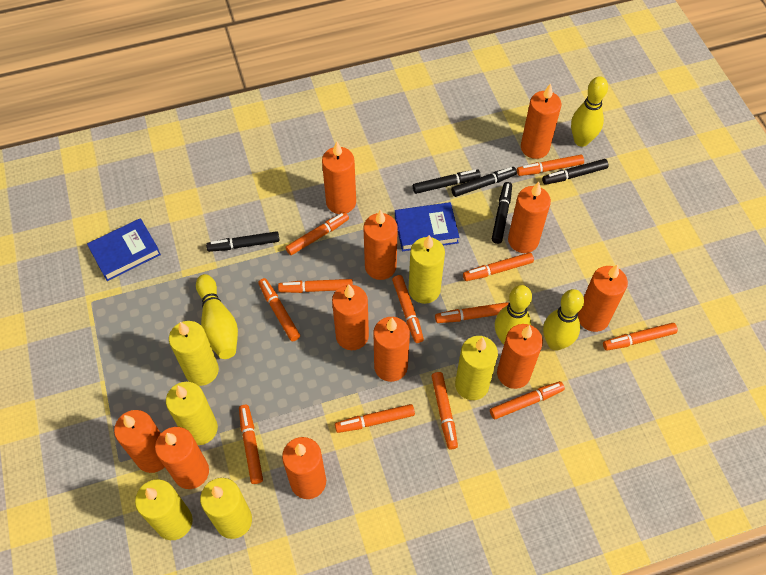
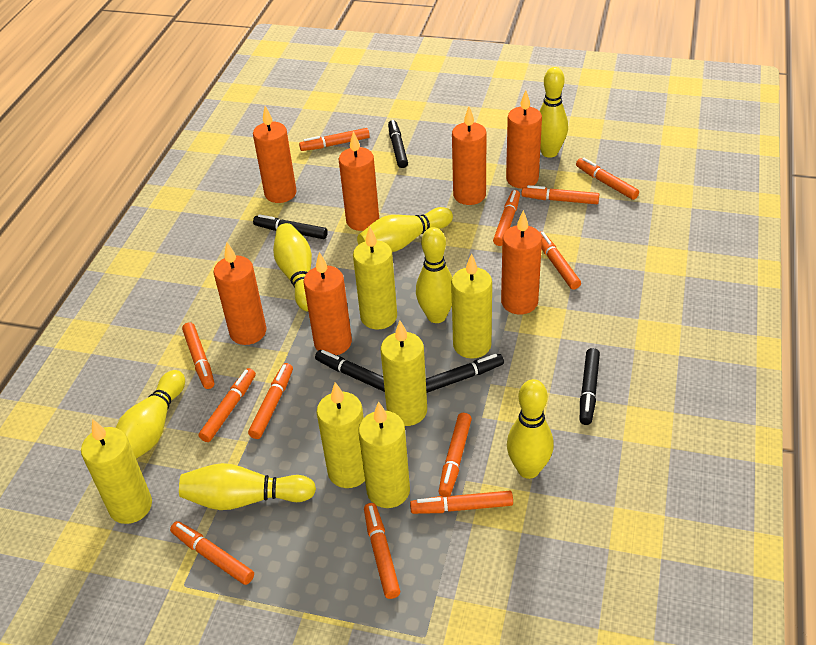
blue book: 2 -> 0
orange candle: 11 -> 7
yellow bowling pin: 4 -> 7

